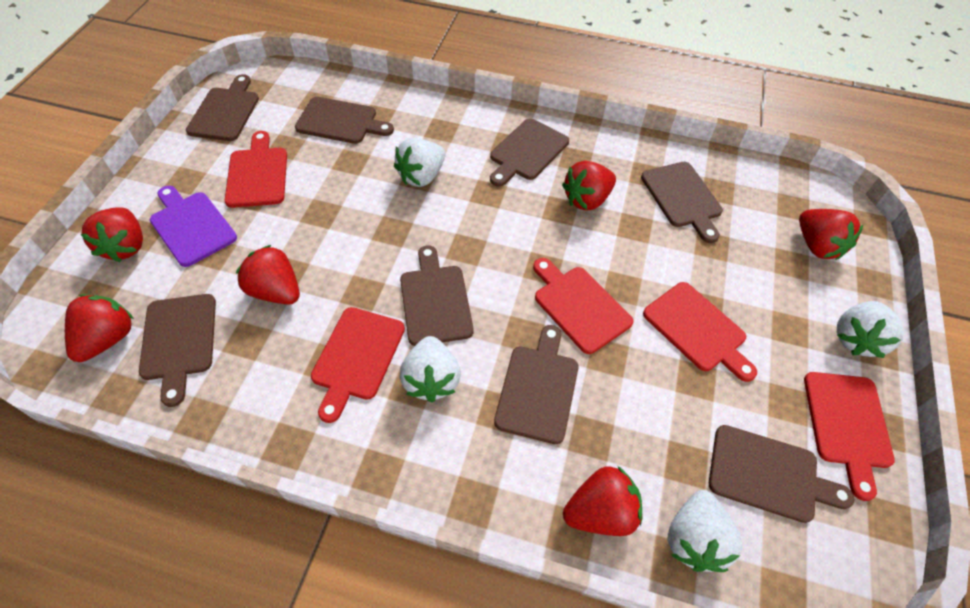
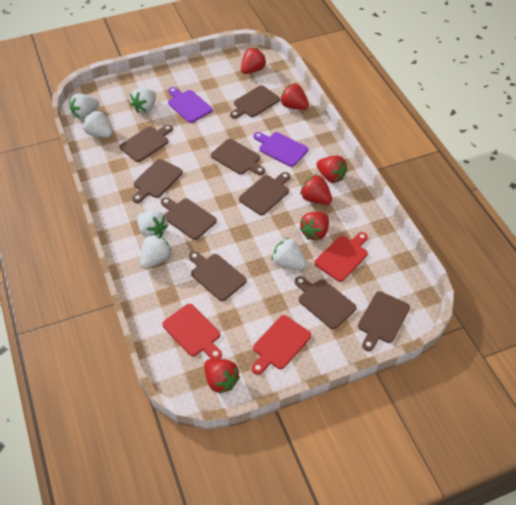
brown cutting board: 8 -> 9
purple cutting board: 1 -> 2
red cutting board: 5 -> 3
white strawberry: 4 -> 6

